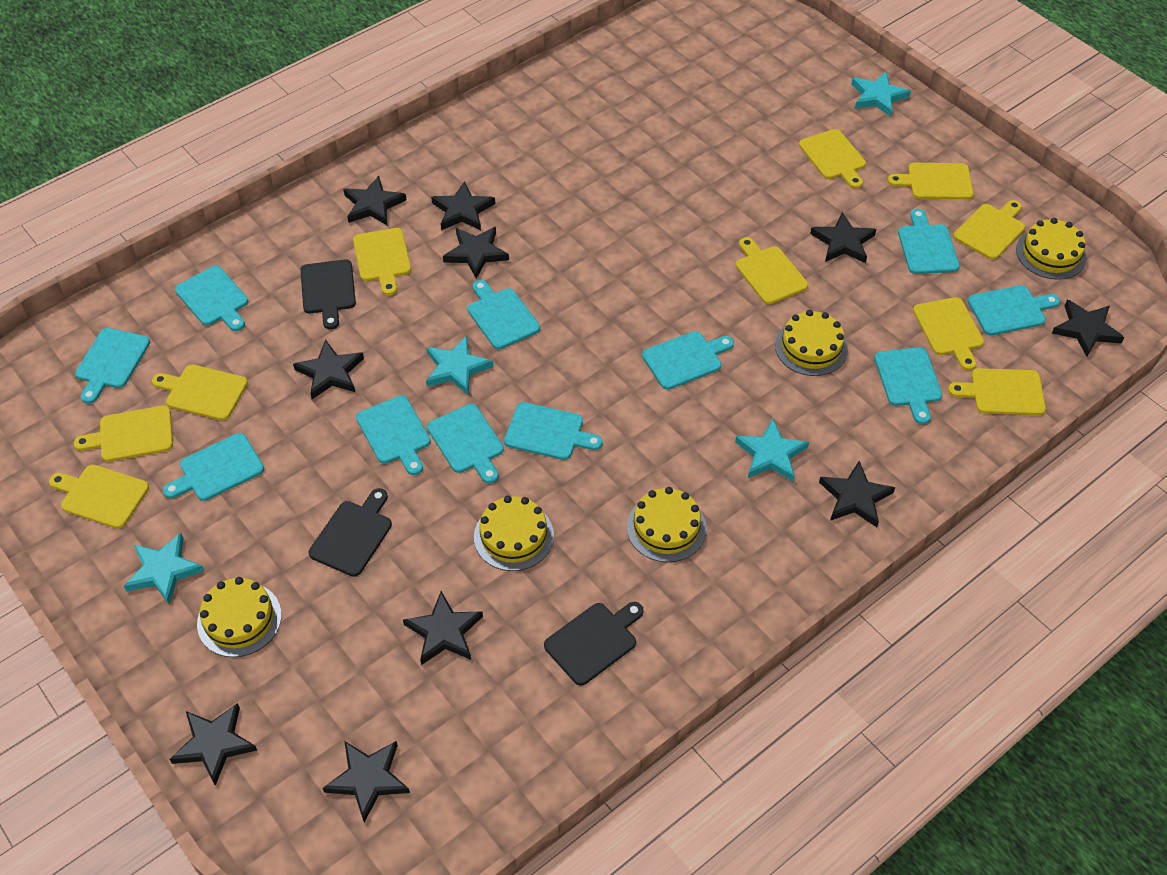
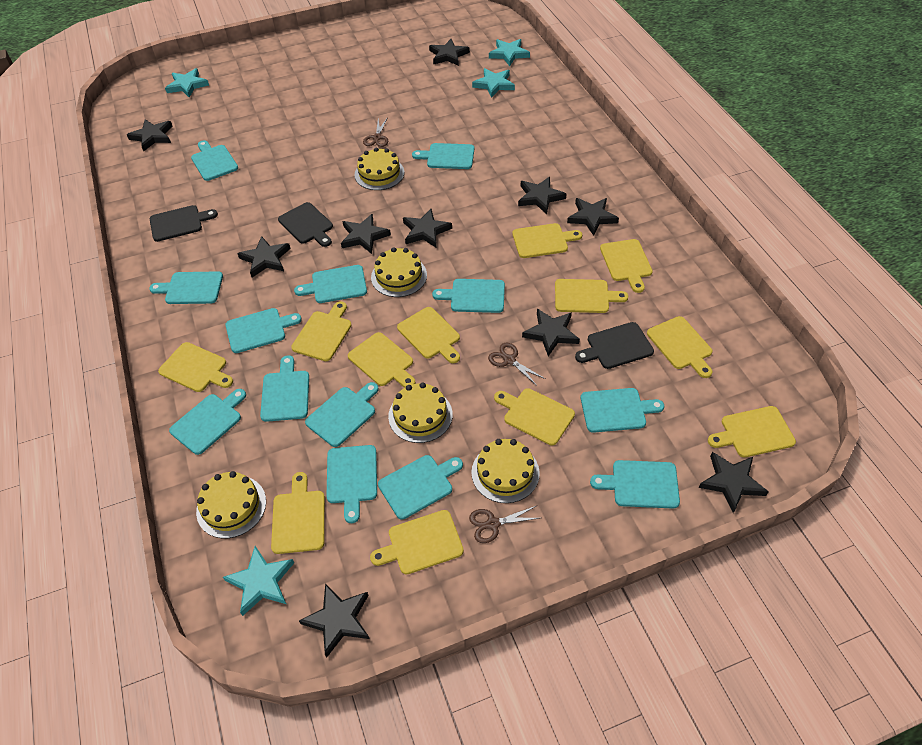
brown scissors: 0 -> 3
turquoise cutting board: 11 -> 13
yellow cutting board: 10 -> 12

